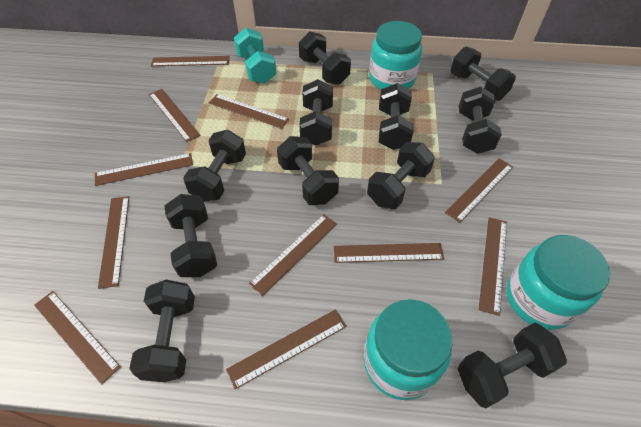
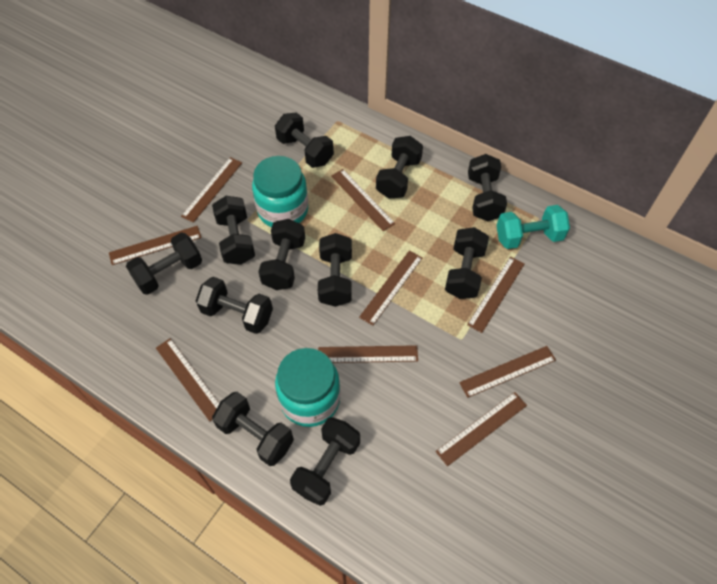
brown ruler: 11 -> 9
turquoise jar: 3 -> 2

